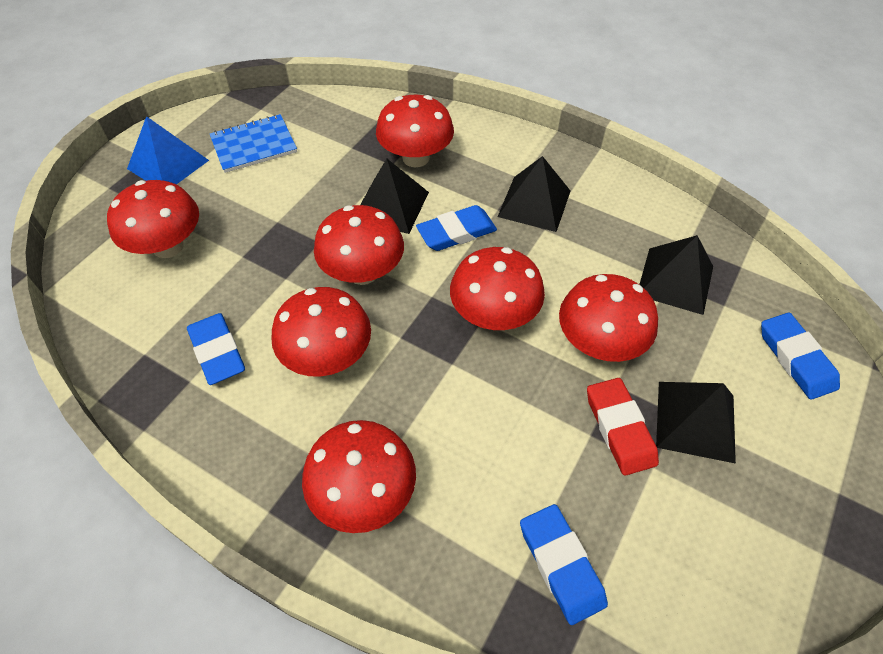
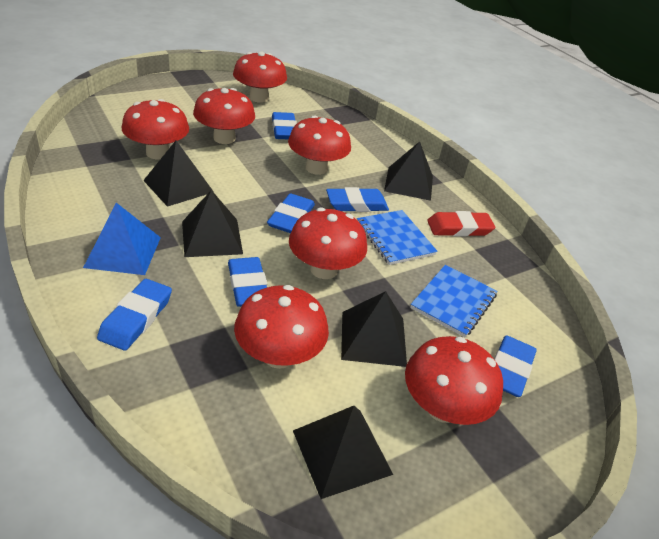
black pyramid: 4 -> 5
blue eraser: 4 -> 6
blue notebook: 1 -> 2

